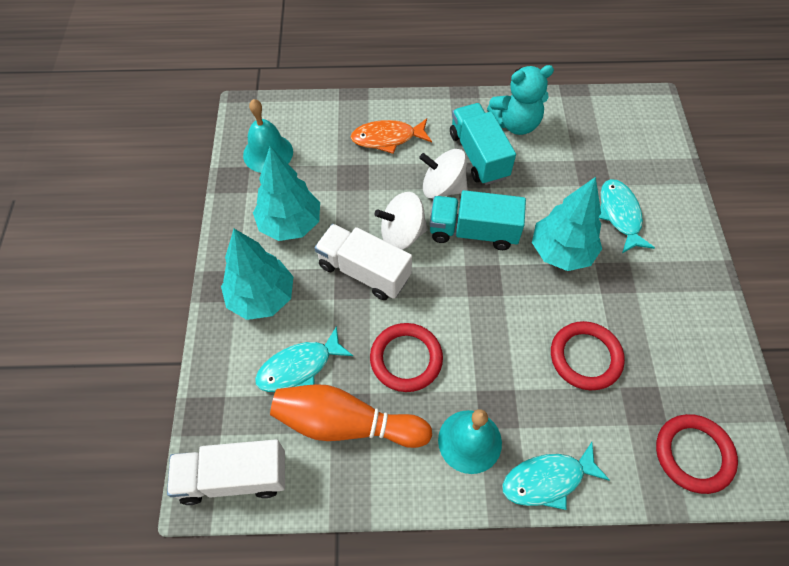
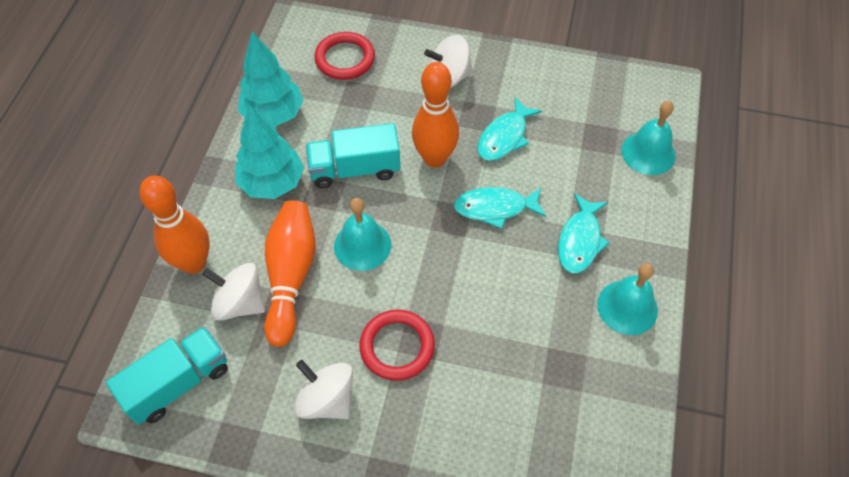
orange bowling pin: 1 -> 3
orange fish: 1 -> 0
red ring: 3 -> 2
turquoise bell: 2 -> 3
turquoise teddy bear: 1 -> 0
turquoise tree: 3 -> 2
white spinning top: 2 -> 3
white truck: 2 -> 0

